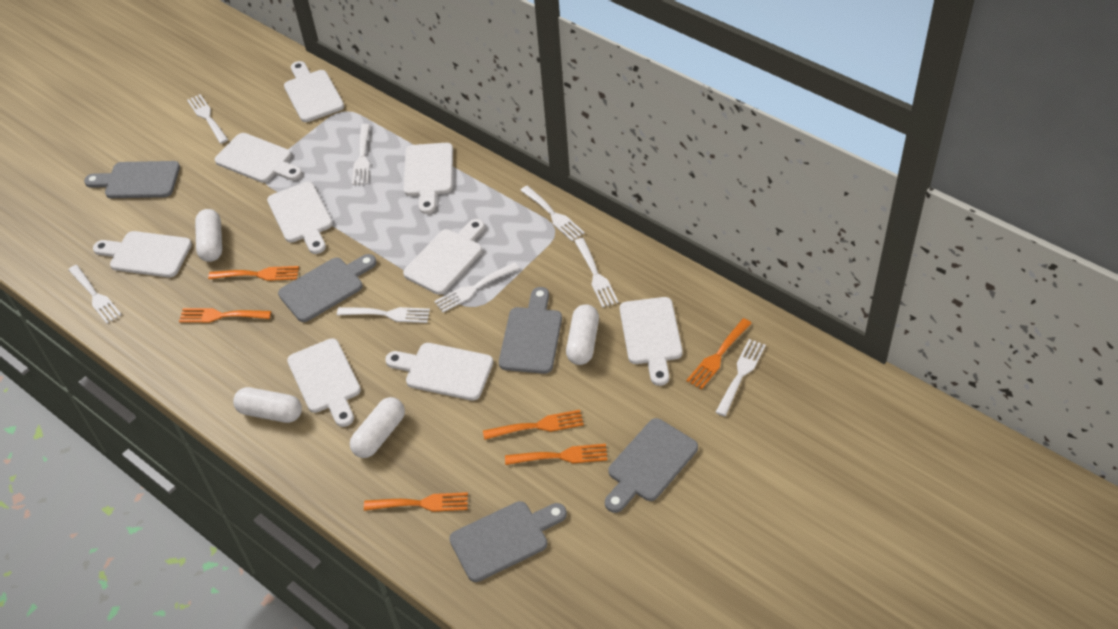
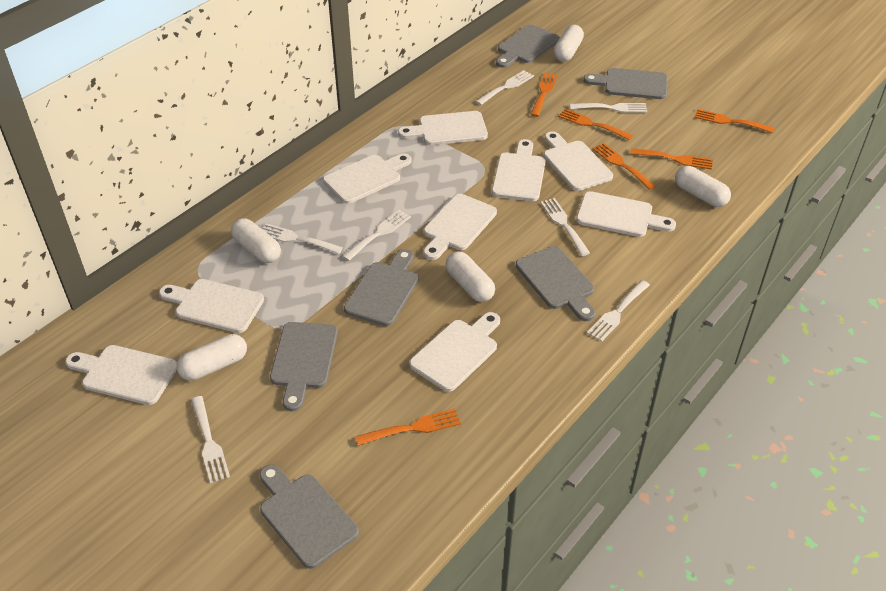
grey cutting board: 5 -> 6
white capsule: 4 -> 5
white fork: 8 -> 7

